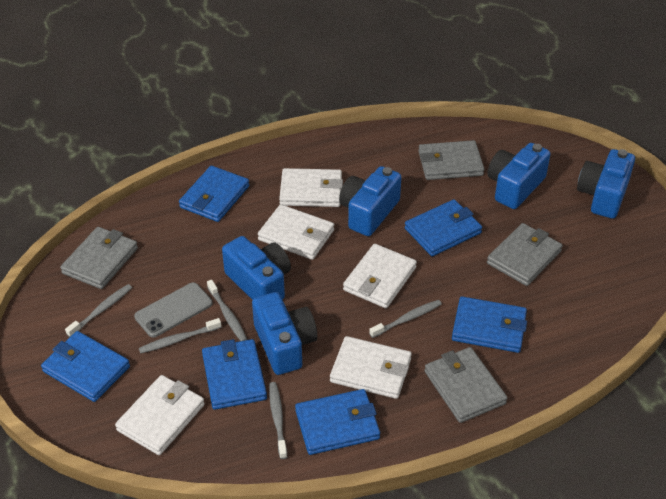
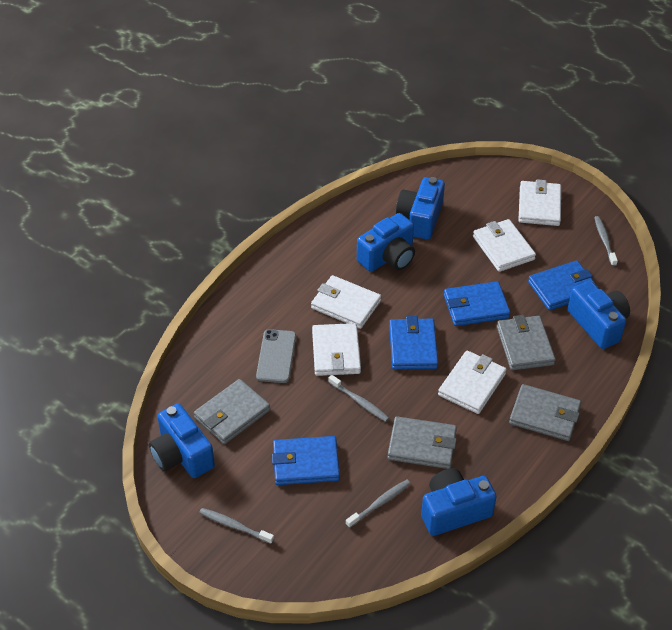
blue wallet: 6 -> 4
grey toothbrush: 5 -> 4

